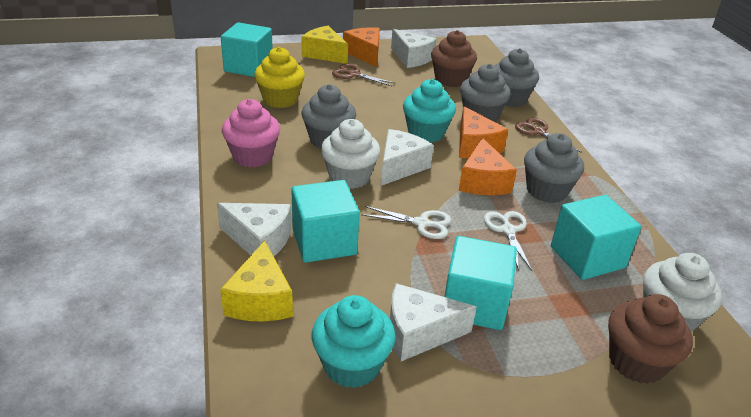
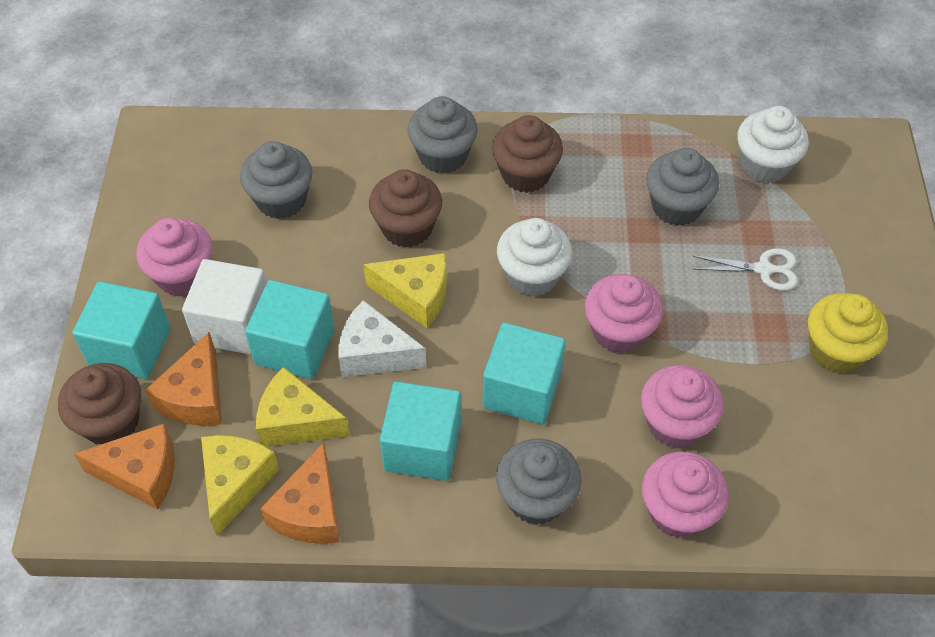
brown cupcake: 2 -> 3
brown scissors: 2 -> 0
pink cupcake: 1 -> 4
turquoise cupcake: 2 -> 0
white cheese: 4 -> 1
white cube: 0 -> 1
white scissors: 2 -> 1
yellow cheese: 2 -> 3

